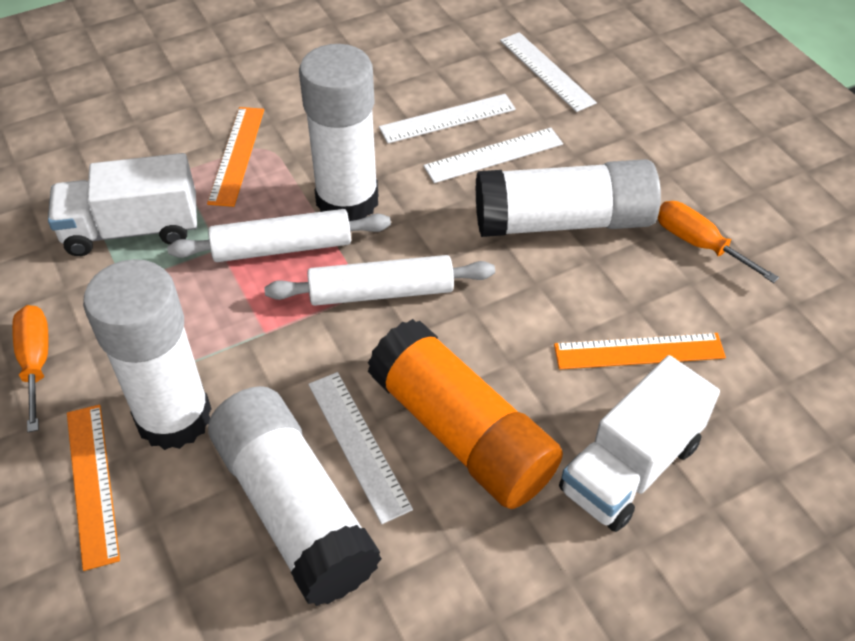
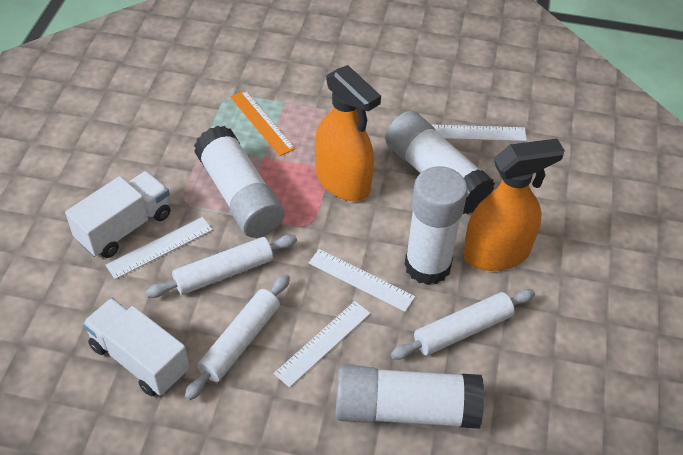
orange glue stick: 1 -> 0
orange ruler: 3 -> 1
orange screwdriver: 2 -> 0
orange spray bottle: 0 -> 2
white rolling pin: 2 -> 3

